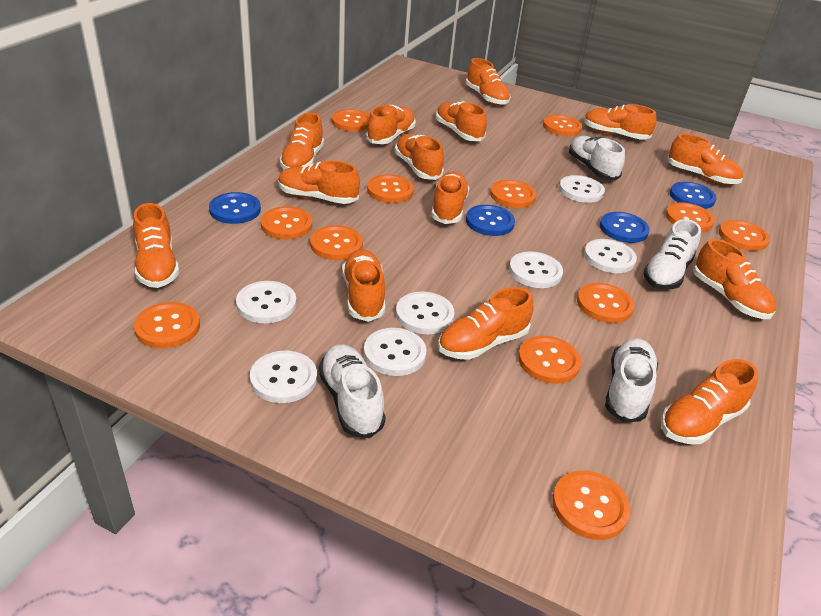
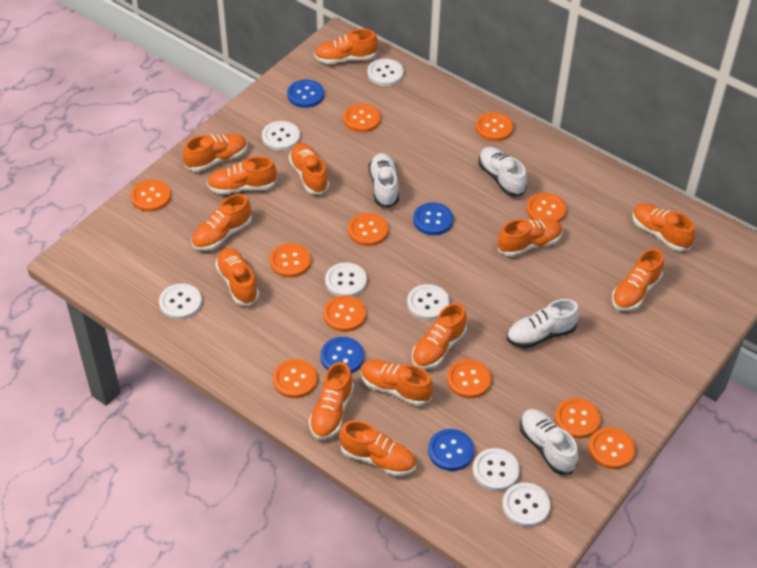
orange button: 12 -> 11
orange shoe: 14 -> 13

